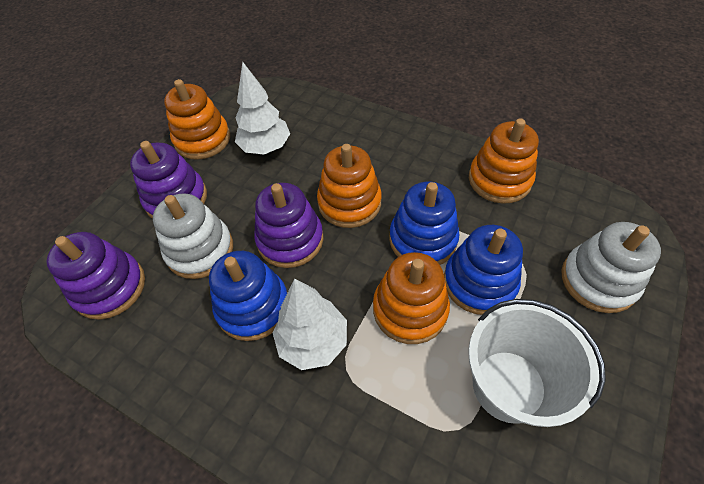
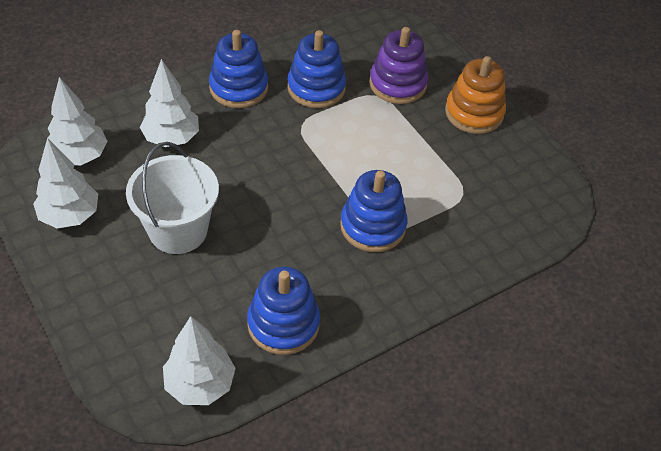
blue stacking toy: 3 -> 4
orange stacking toy: 4 -> 1
purple stacking toy: 3 -> 1
white stacking toy: 2 -> 0
white tree: 2 -> 4

